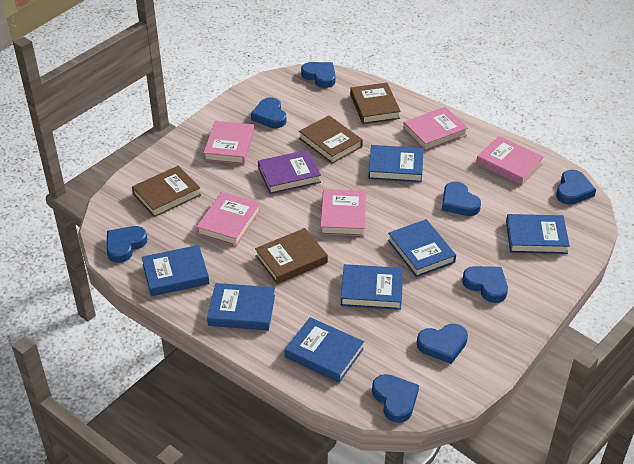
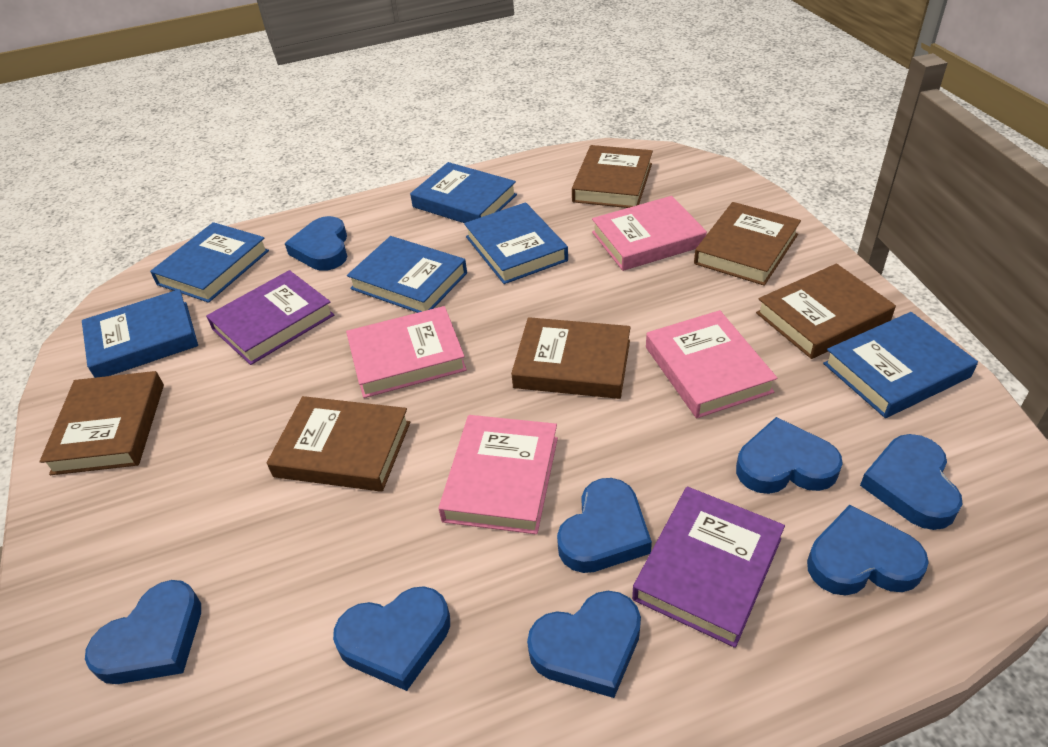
blue book: 7 -> 6
brown book: 4 -> 6
pink book: 5 -> 4
purple book: 1 -> 2

